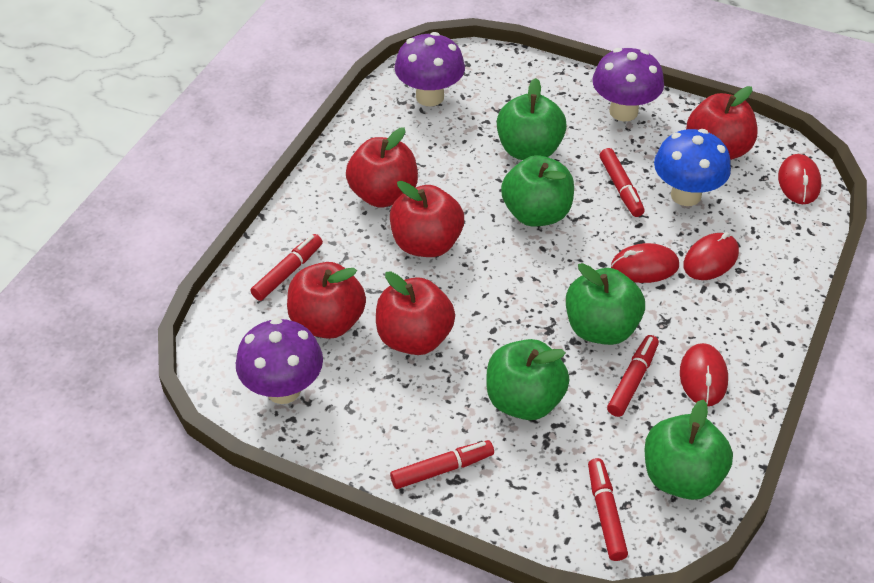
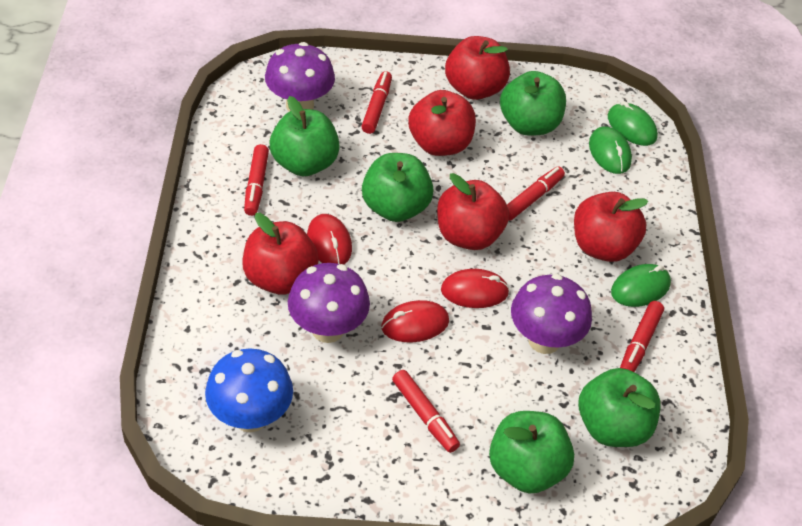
green mouse: 0 -> 3
red mouse: 4 -> 3

